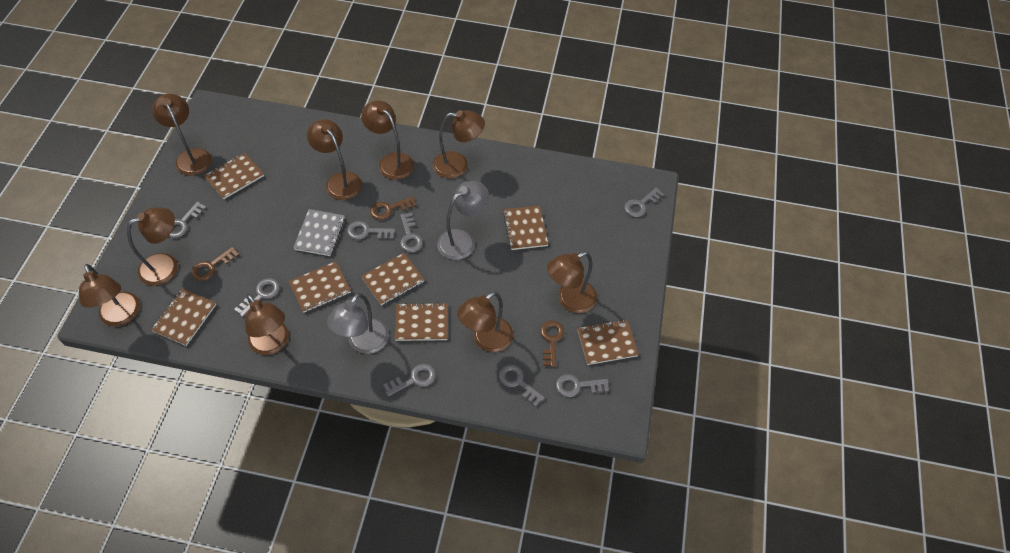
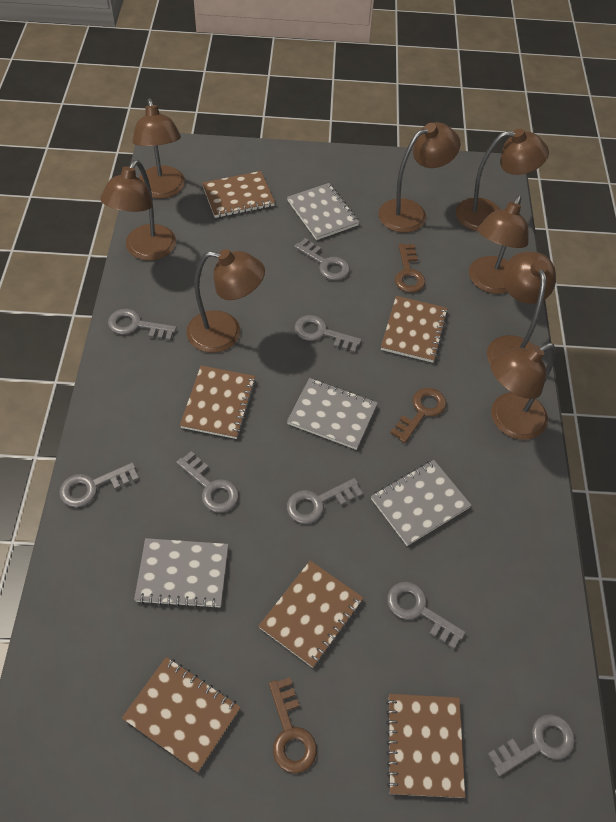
brown lamp: 9 -> 8
brown notebook: 7 -> 6
grey lamp: 2 -> 0
grey notebook: 1 -> 4

